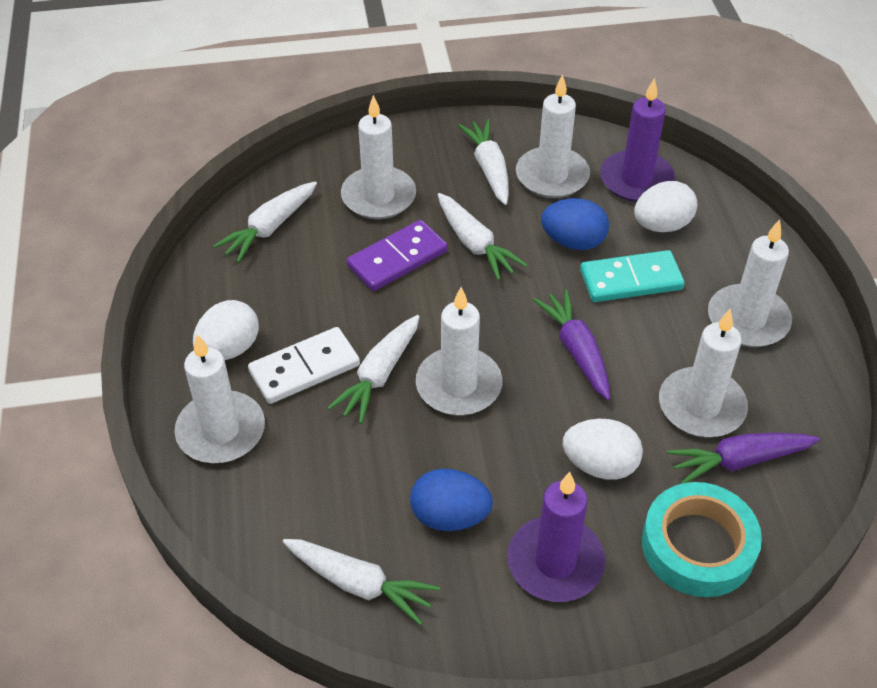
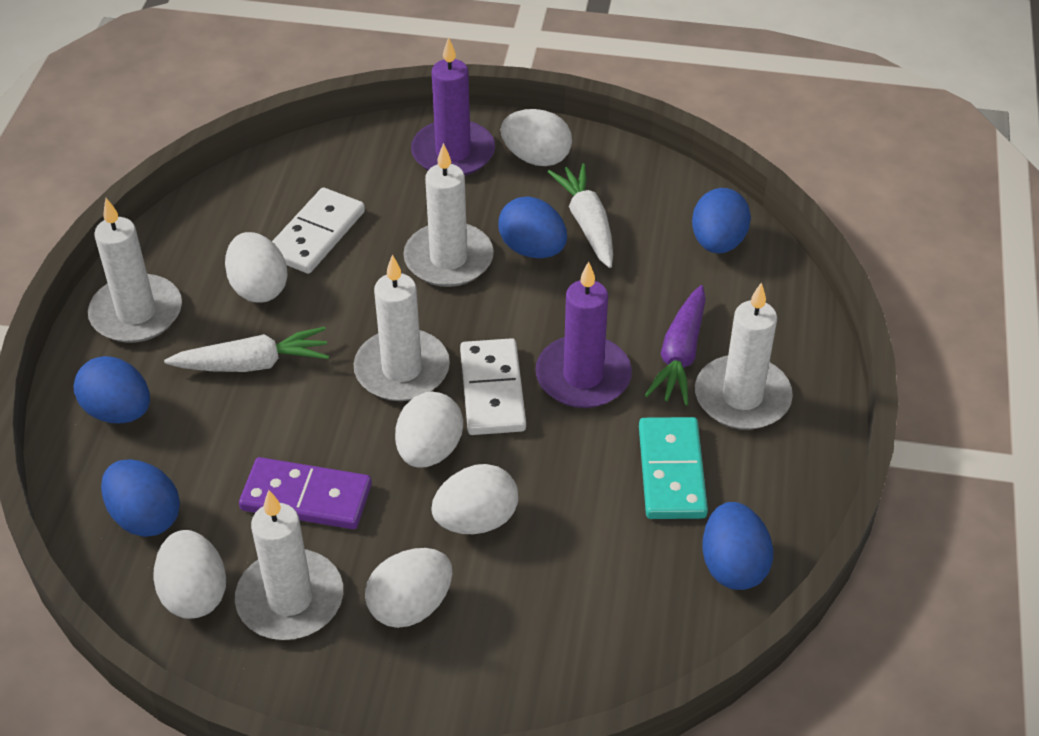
blue egg: 2 -> 5
purple carrot: 2 -> 1
turquoise tape: 1 -> 0
white candle: 6 -> 5
white carrot: 5 -> 2
white domino: 1 -> 2
white egg: 3 -> 6

